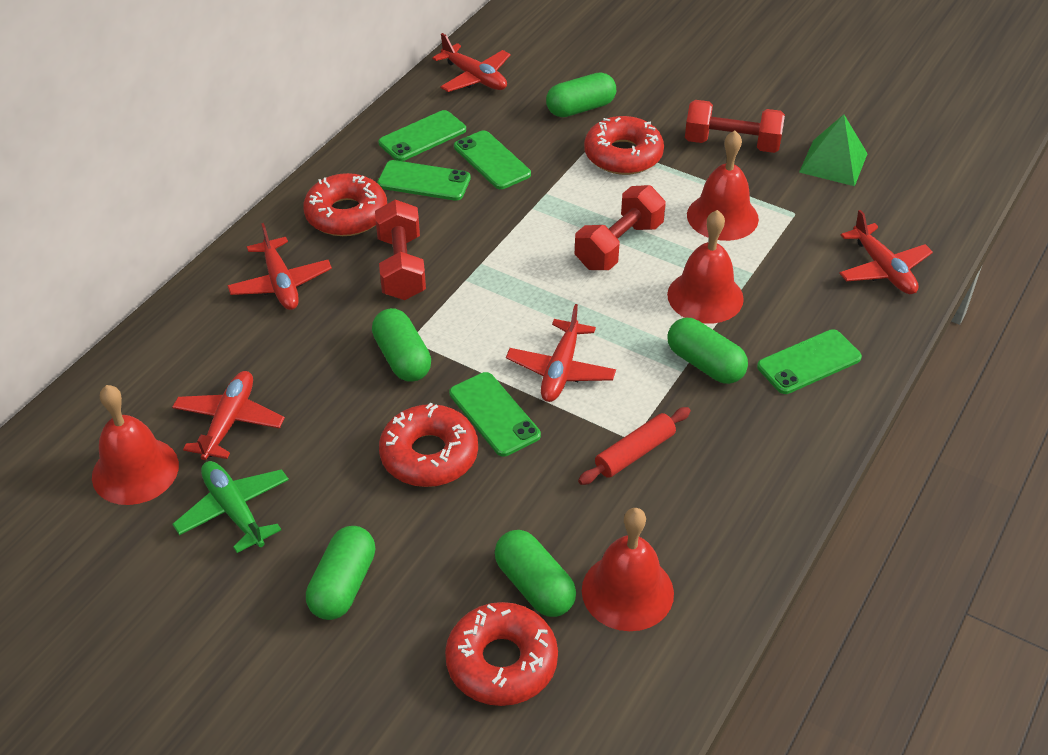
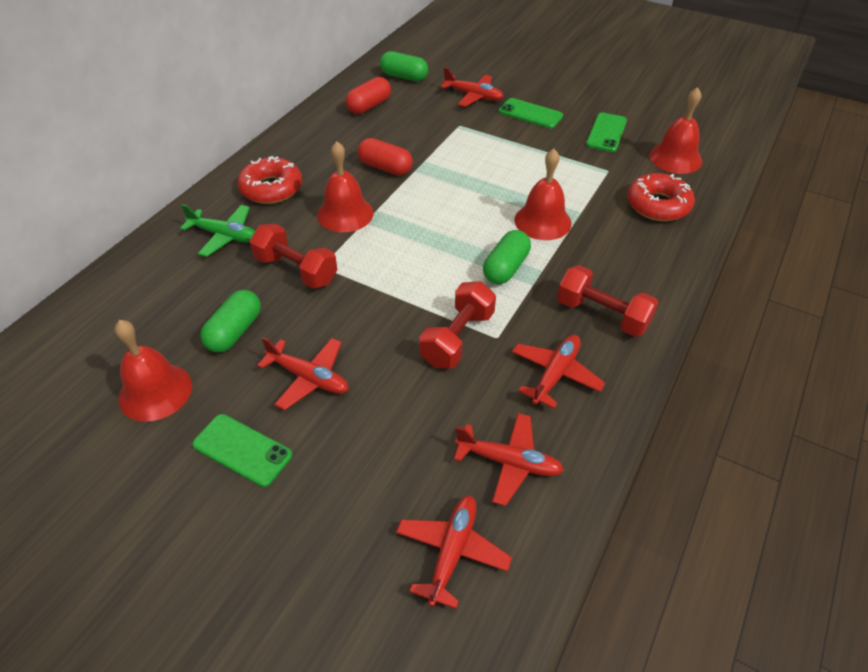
green capsule: 5 -> 3
green phone: 5 -> 3
green pyramid: 1 -> 0
red capsule: 0 -> 2
red donut: 4 -> 2
red rolling pin: 1 -> 0

